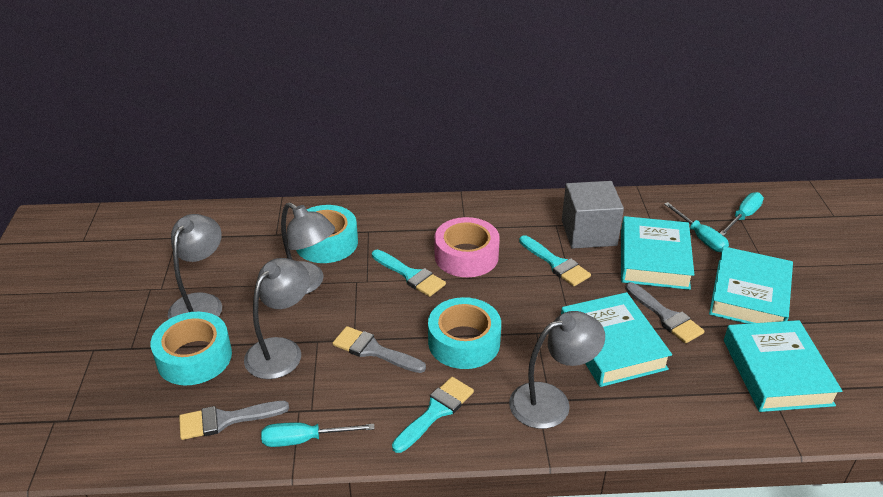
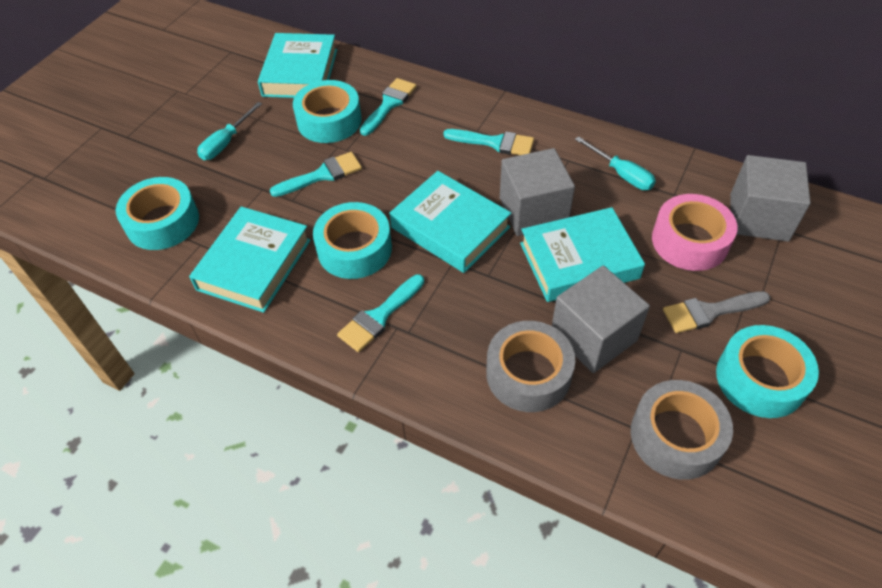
grey brush: 3 -> 1
grey cube: 1 -> 3
grey lamp: 4 -> 0
grey tape: 0 -> 2
turquoise brush: 3 -> 4
turquoise screwdriver: 3 -> 2
turquoise tape: 3 -> 4

